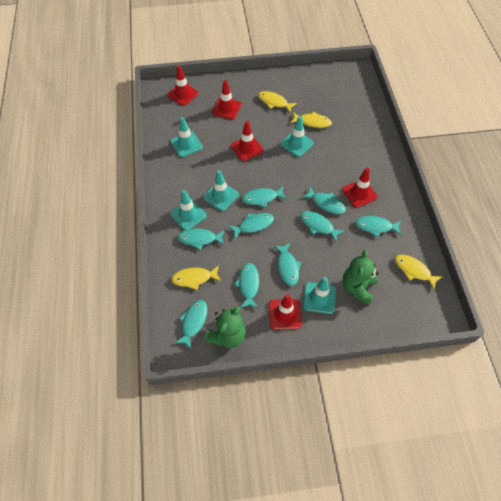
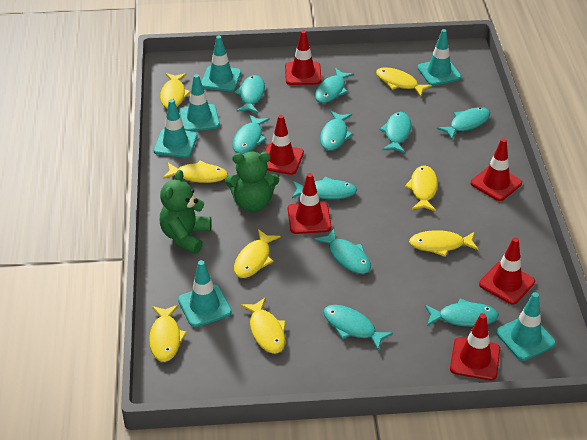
red traffic cone: 5 -> 6
turquoise fish: 9 -> 10
turquoise traffic cone: 5 -> 6
yellow fish: 4 -> 8

